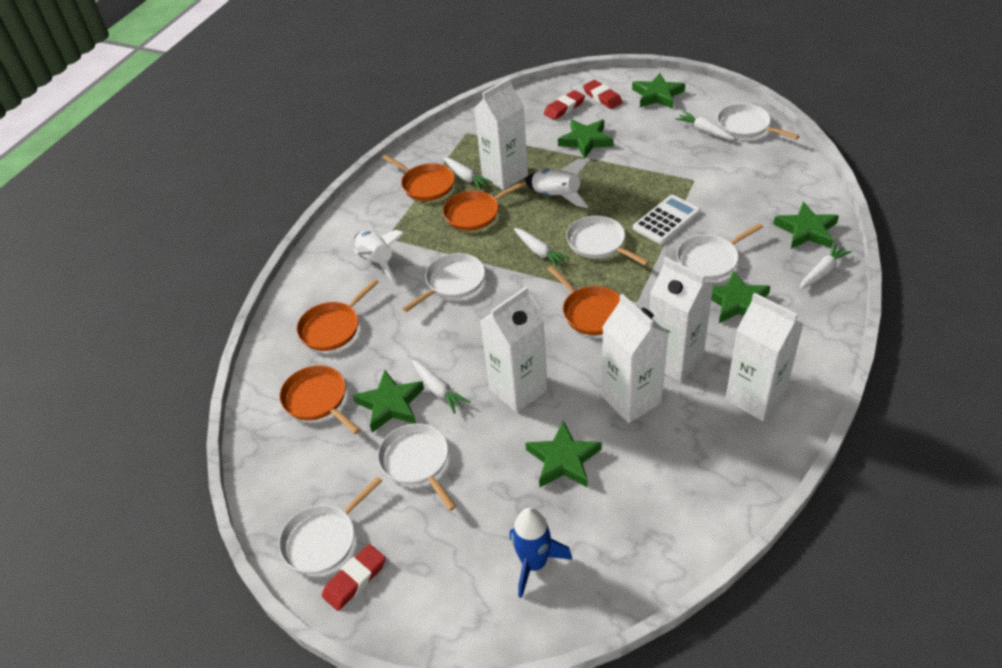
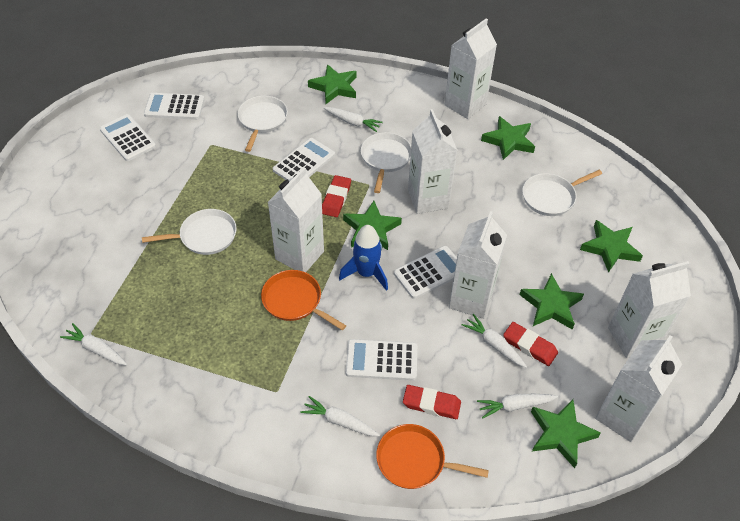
orange pan: 5 -> 2
white calculator: 1 -> 5
white carton: 5 -> 6
white pan: 6 -> 4
white rocket: 2 -> 0

